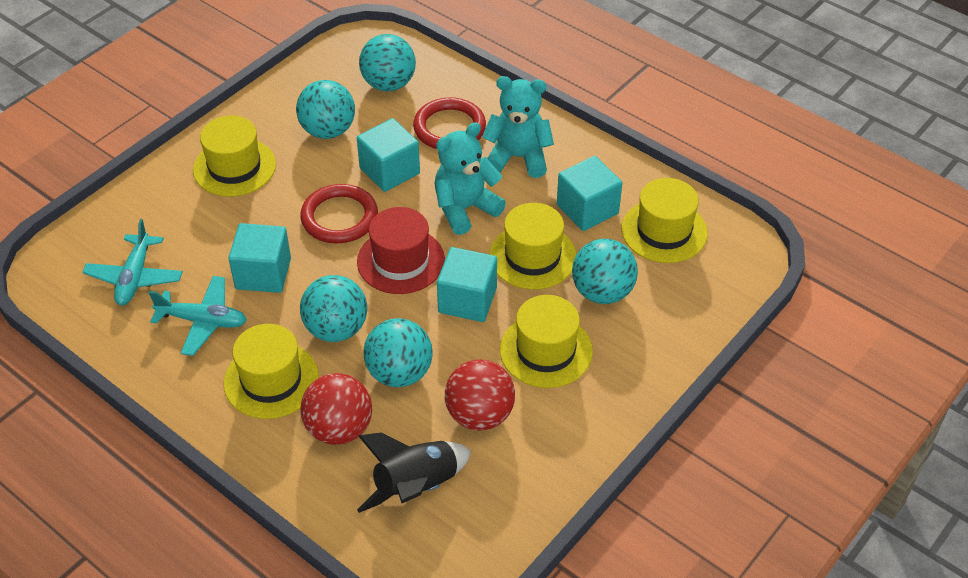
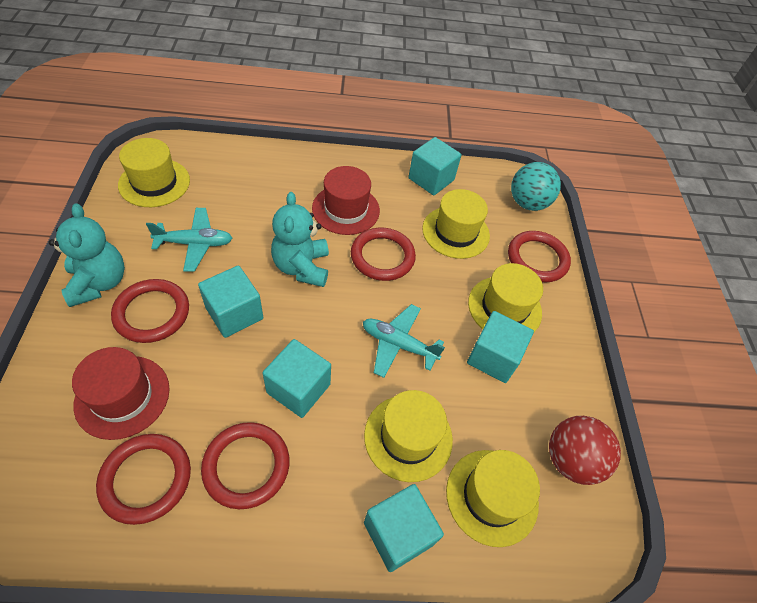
black rocket: 1 -> 0
red ball: 2 -> 1
red hat: 1 -> 2
red ring: 2 -> 5
turquoise ball: 5 -> 1
turquoise cube: 4 -> 5

